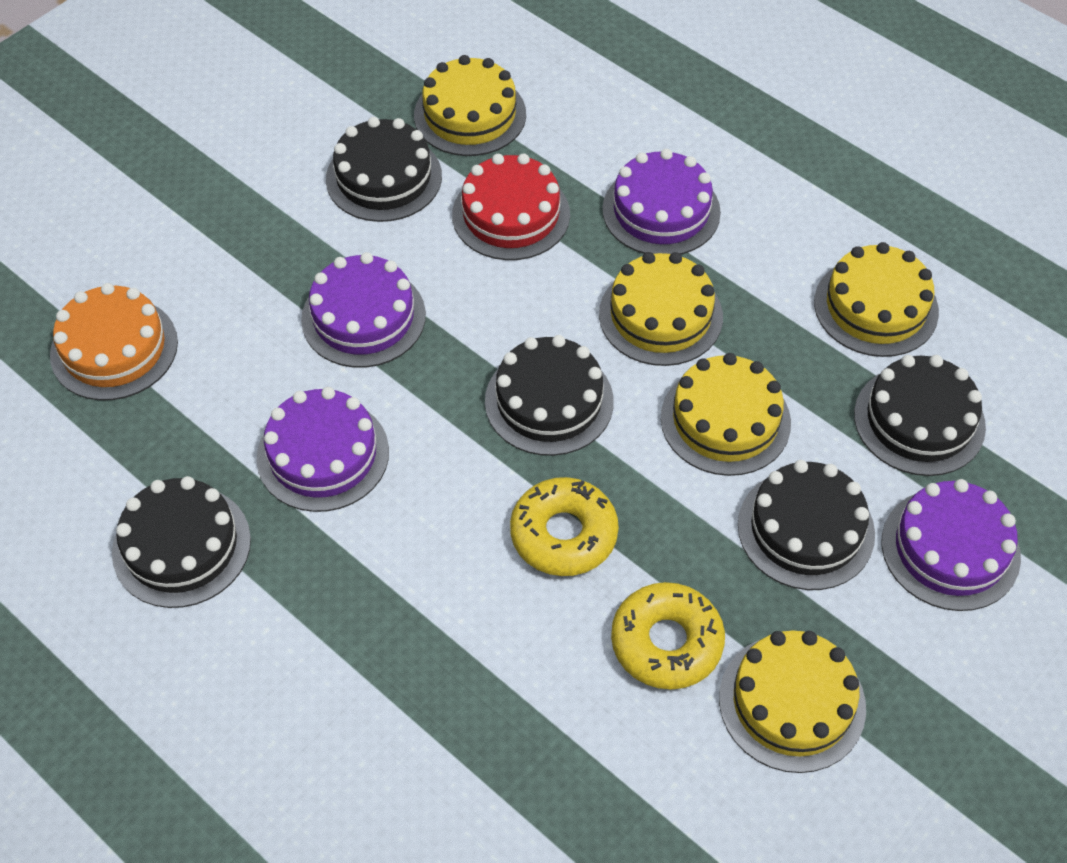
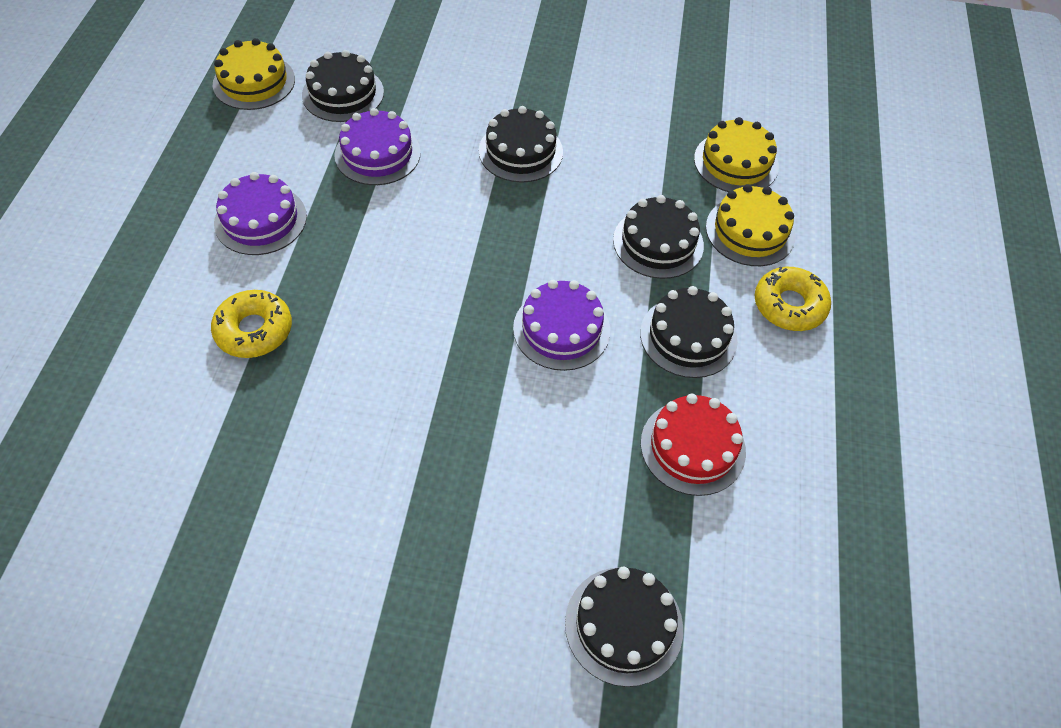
orange cake: 1 -> 0
purple cake: 4 -> 3
yellow cake: 5 -> 3

